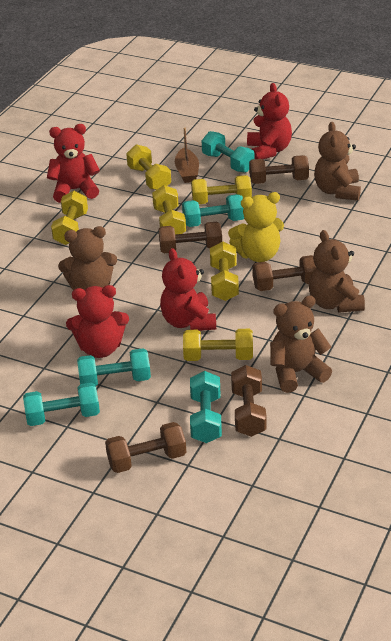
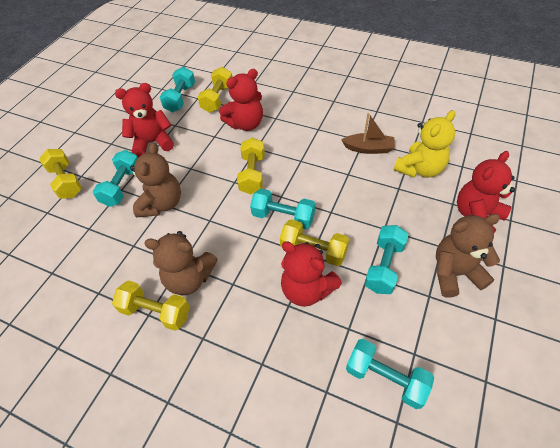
brown dumbbell: 5 -> 0
brown teddy bear: 4 -> 3
yellow dumbbell: 6 -> 5

